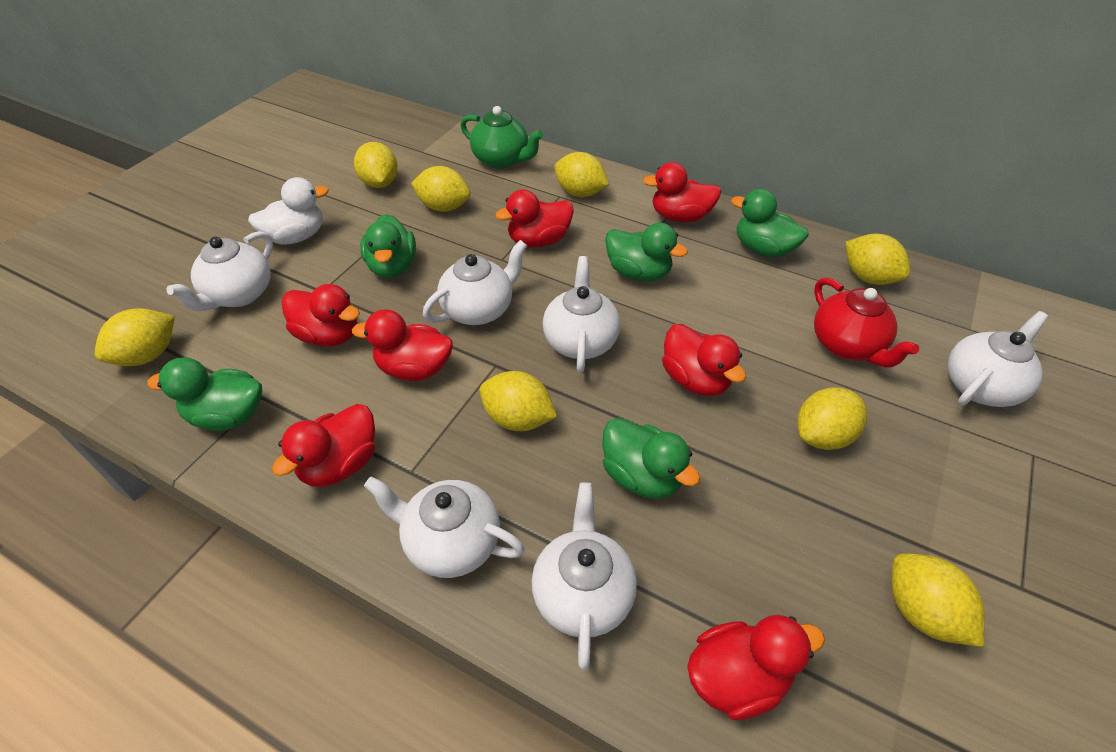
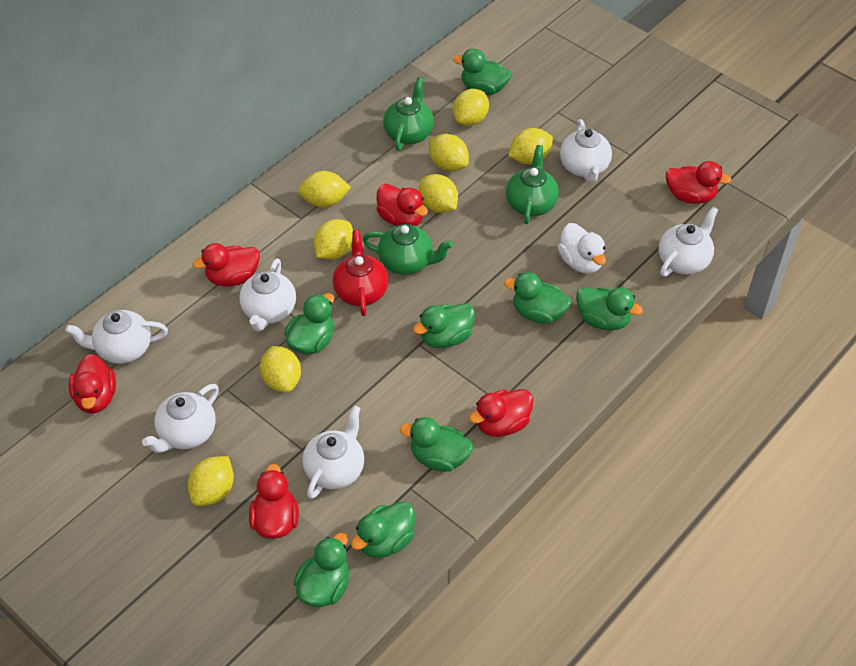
green duck: 5 -> 8
green teapot: 1 -> 3
red duck: 7 -> 6

